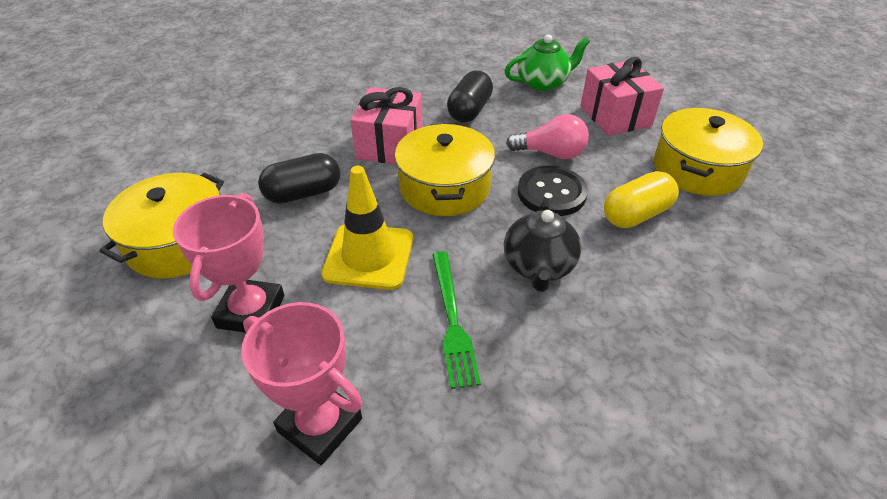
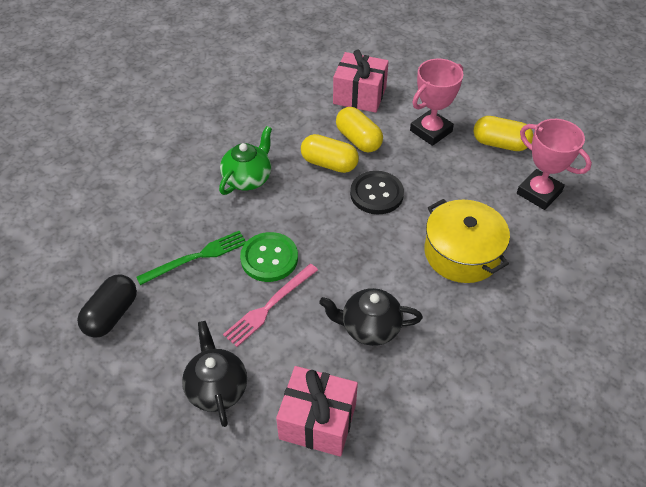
black capsule: 2 -> 1
black teapot: 1 -> 2
green button: 0 -> 1
pink fork: 0 -> 1
pink light bulb: 1 -> 0
yellow capsule: 1 -> 3
yellow pot: 3 -> 1
yellow traffic cone: 1 -> 0

